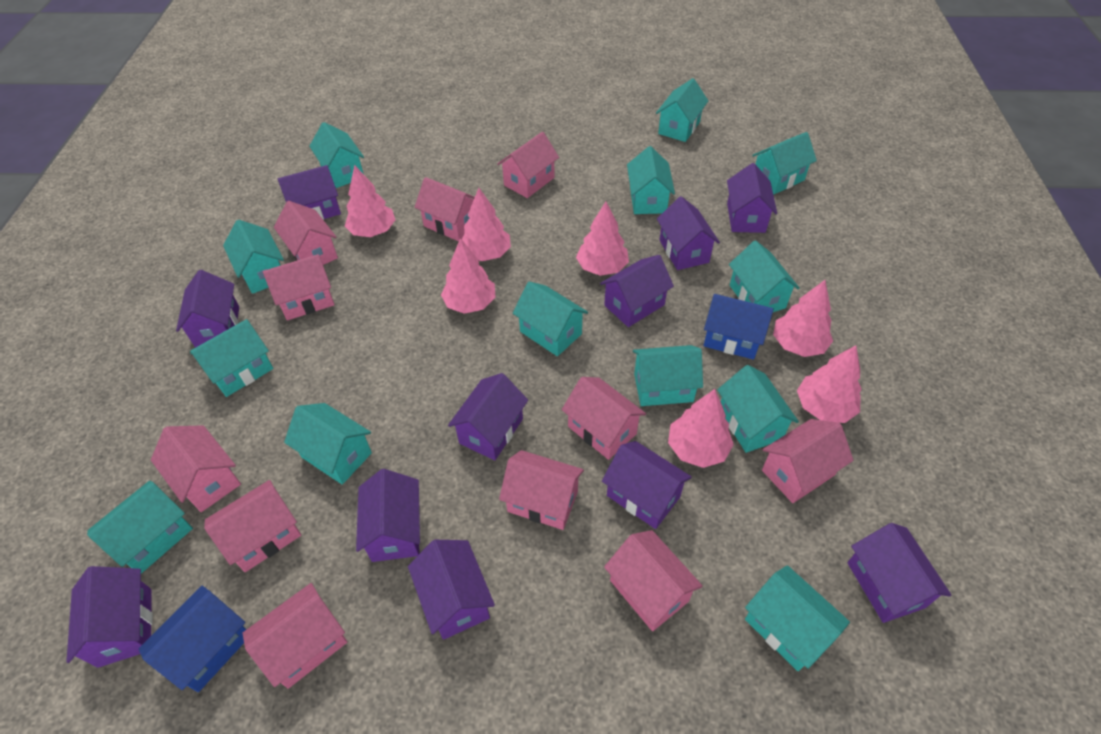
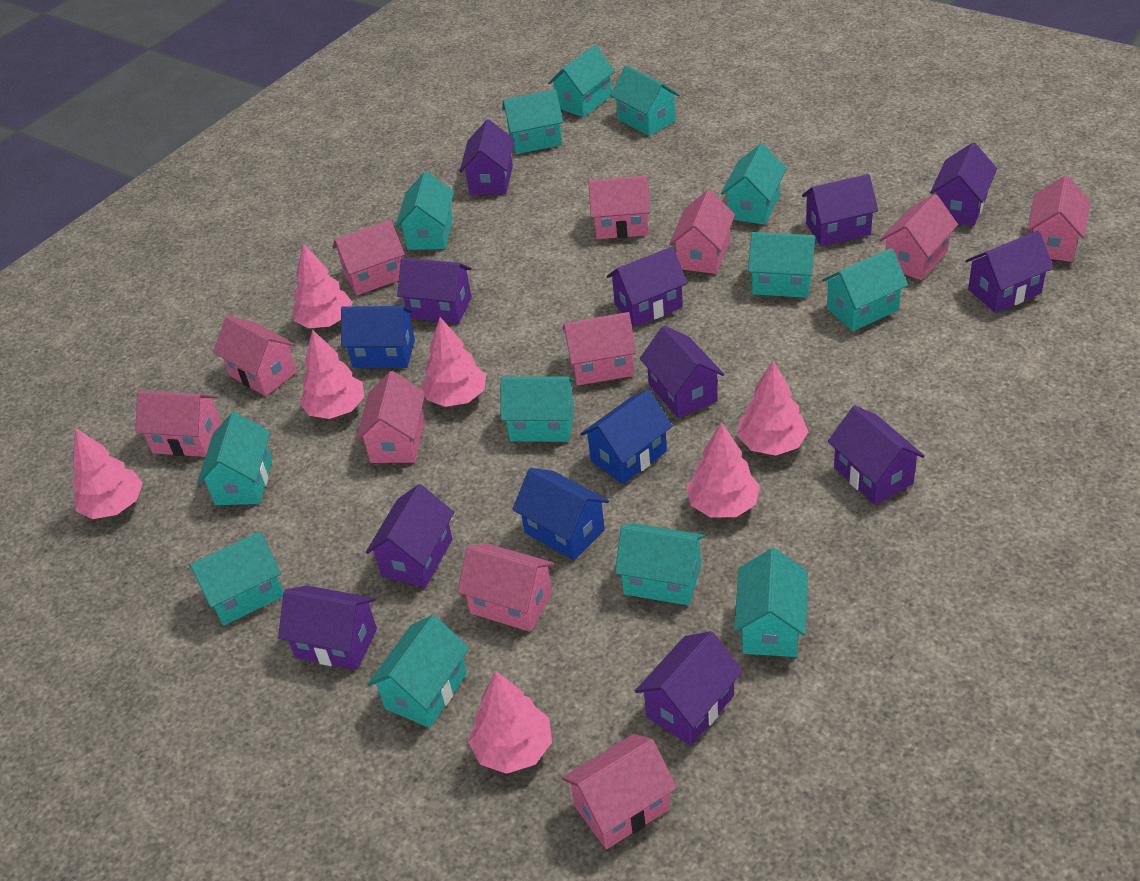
blue house: 2 -> 3

